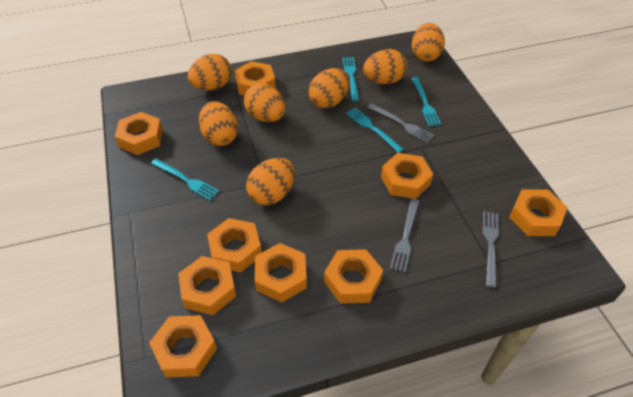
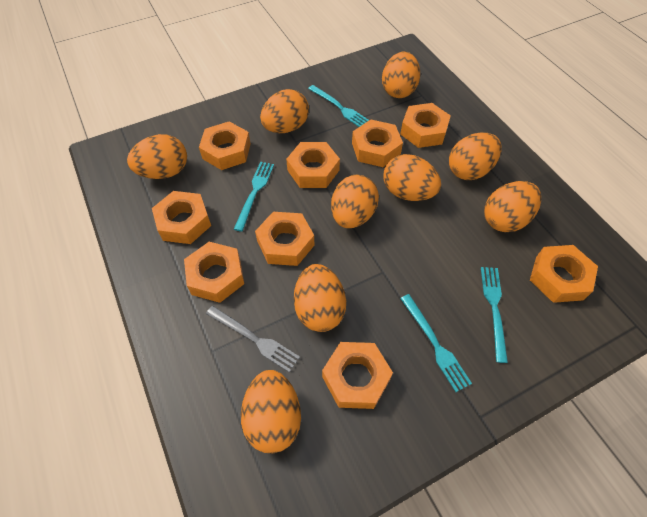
grey fork: 3 -> 1
orange egg: 7 -> 9

